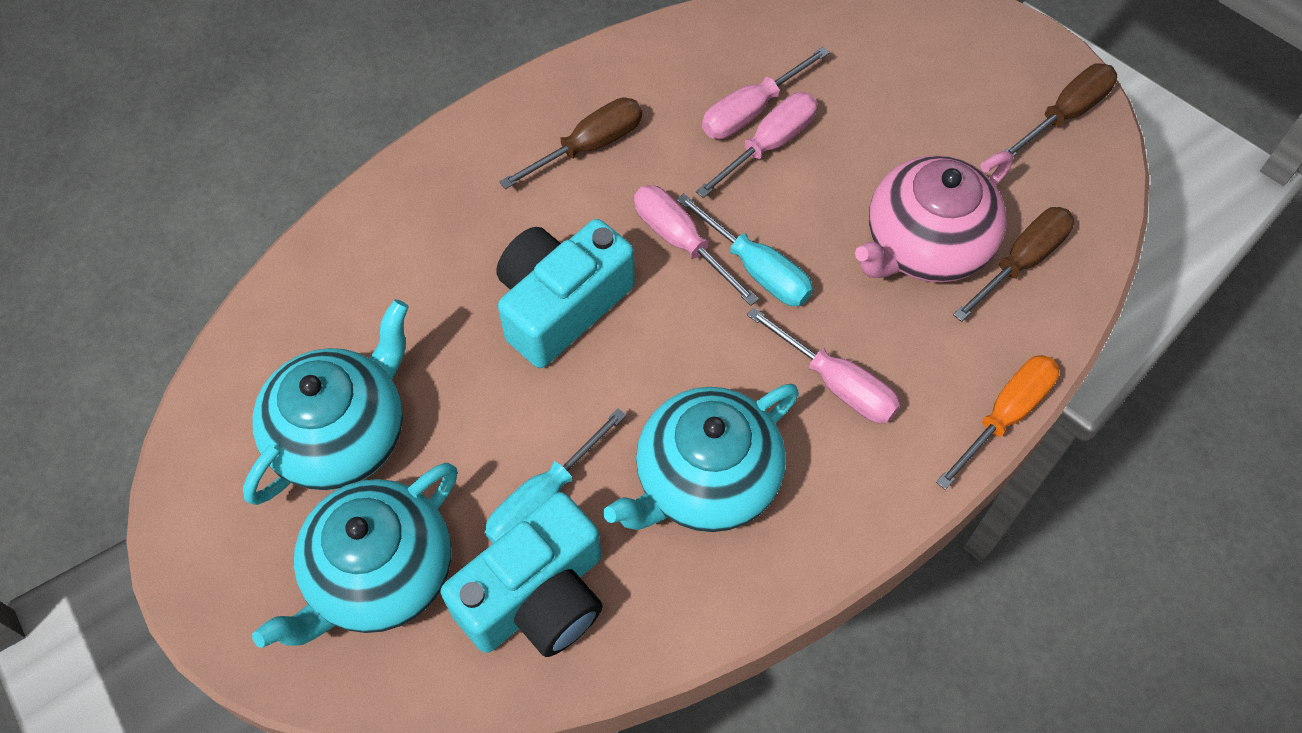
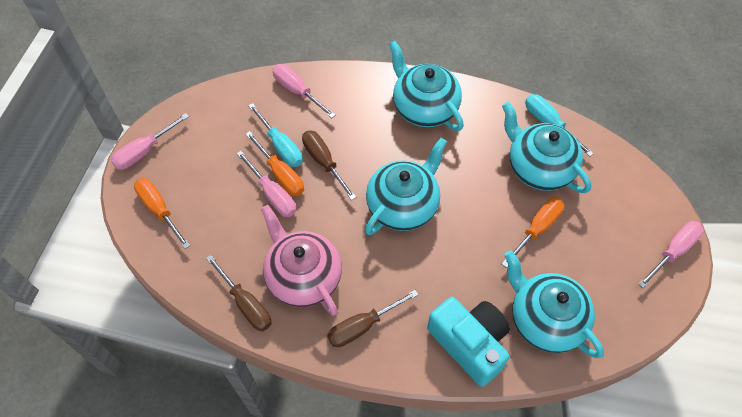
orange screwdriver: 1 -> 3
turquoise camera: 2 -> 1
turquoise teapot: 3 -> 4

